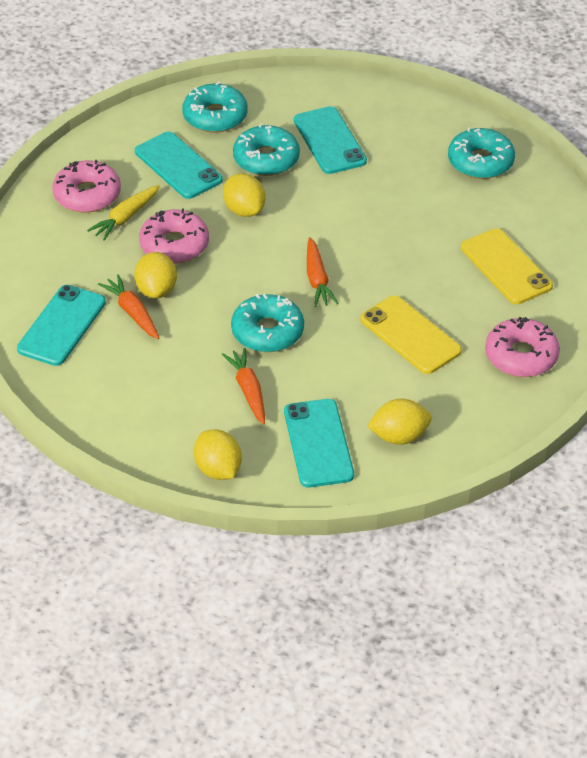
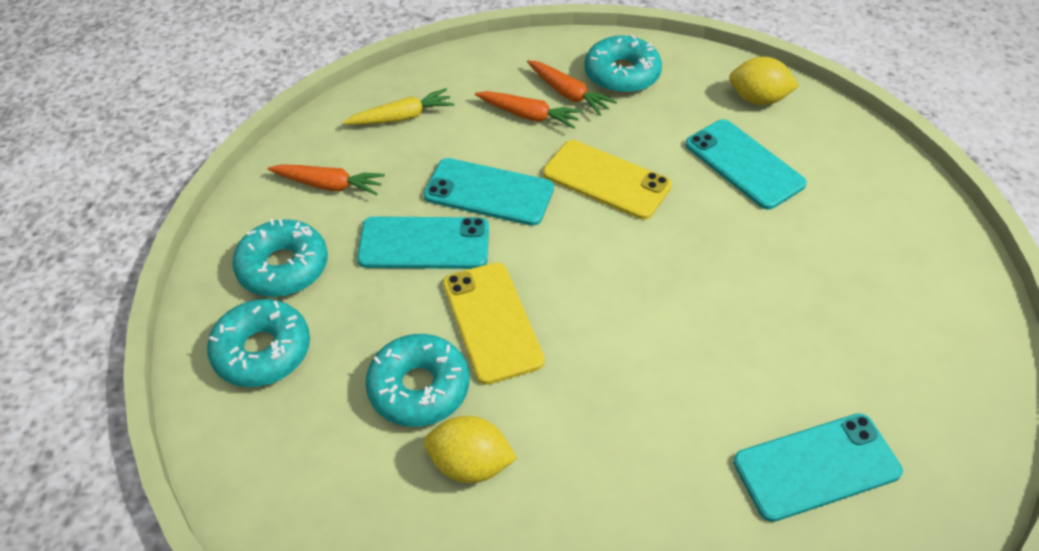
pink donut: 3 -> 0
yellow lemon: 4 -> 2

